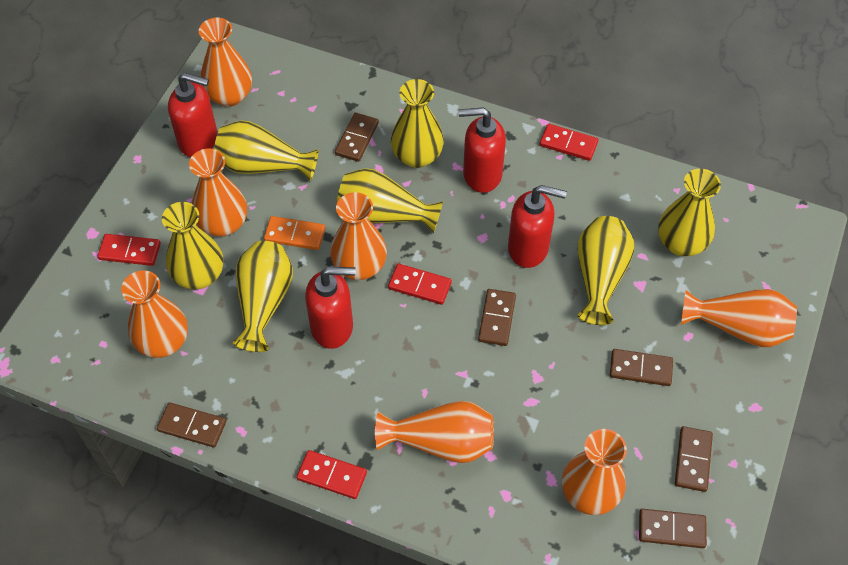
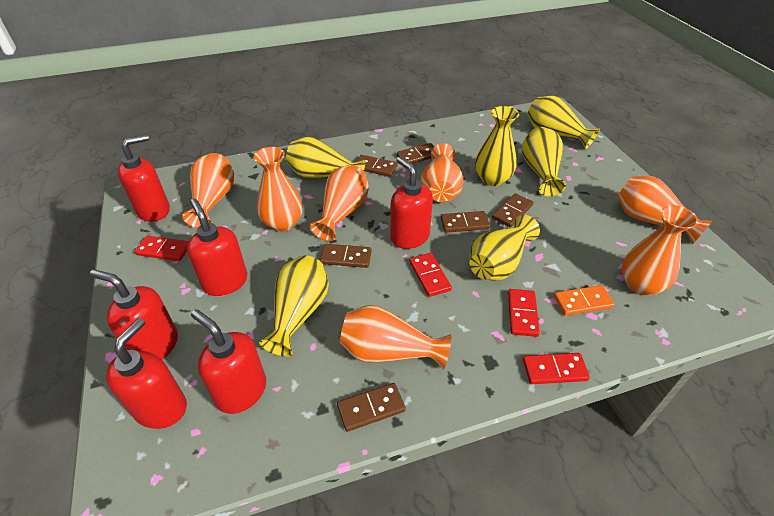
red soap dispenser: 4 -> 6
yellow vase: 7 -> 6

